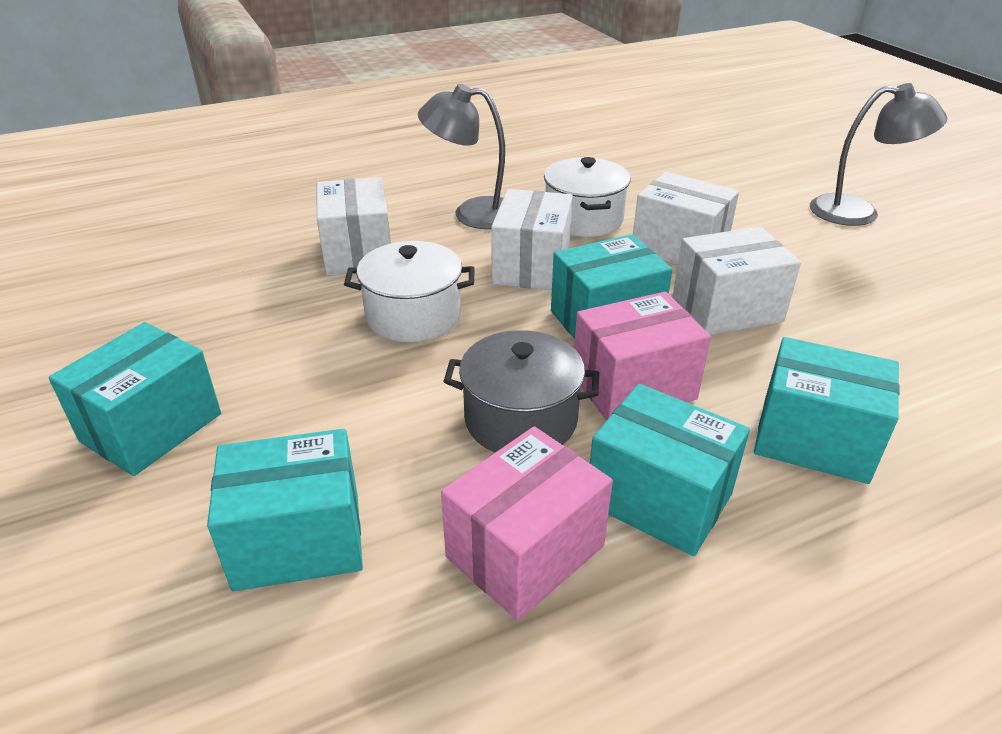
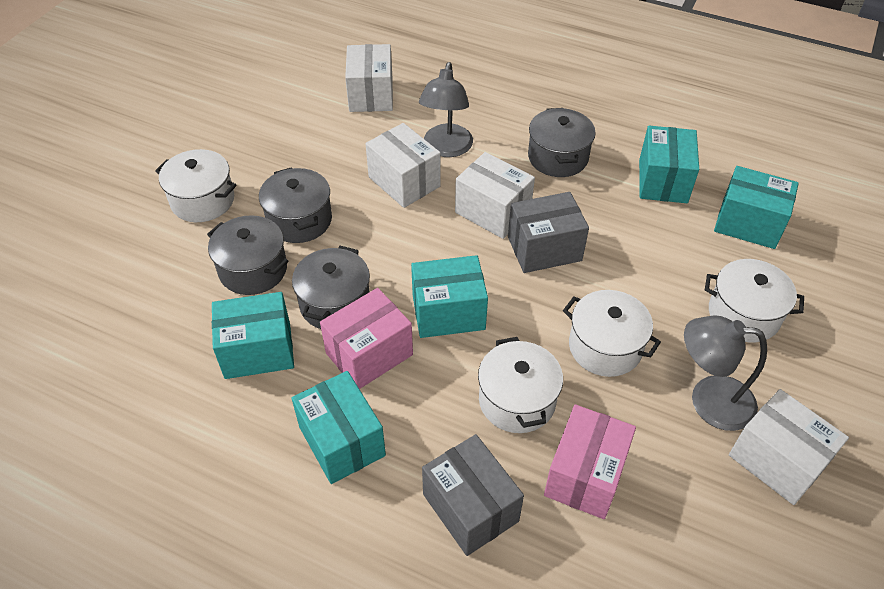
grey box: 0 -> 2
grey pot: 1 -> 4
white pot: 2 -> 4

